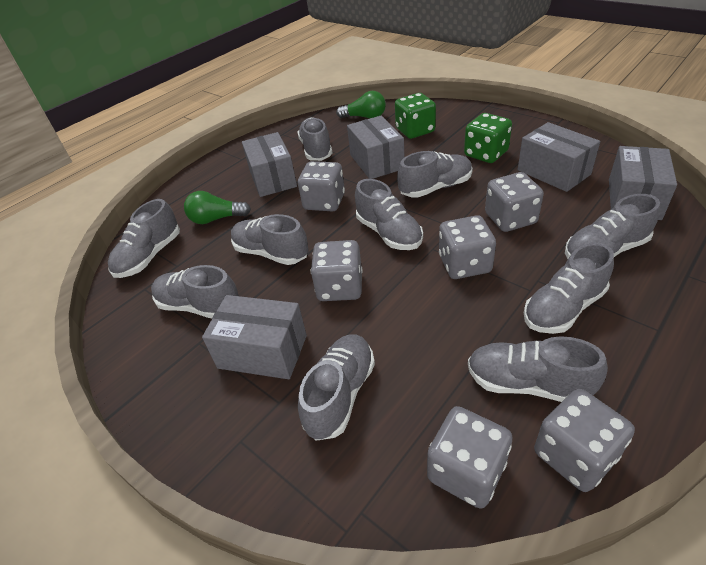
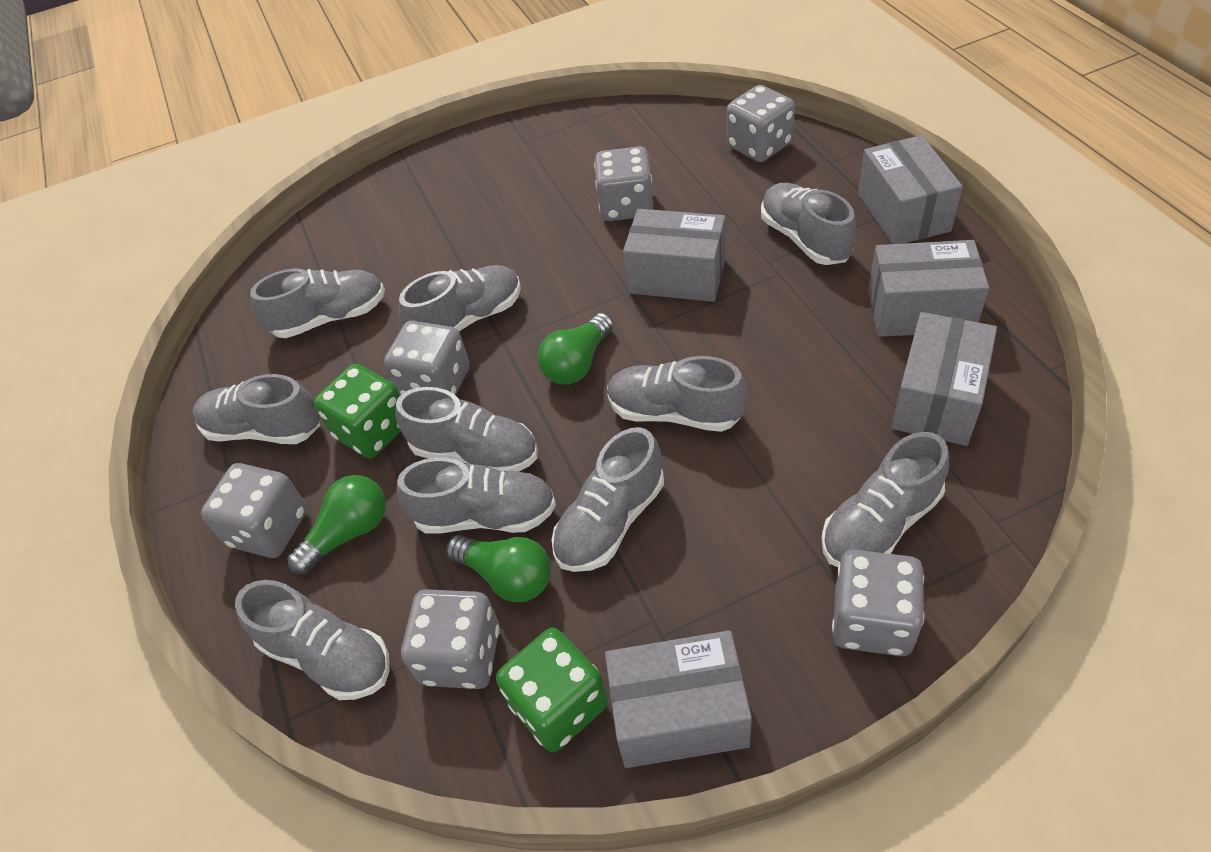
green light bulb: 2 -> 3

